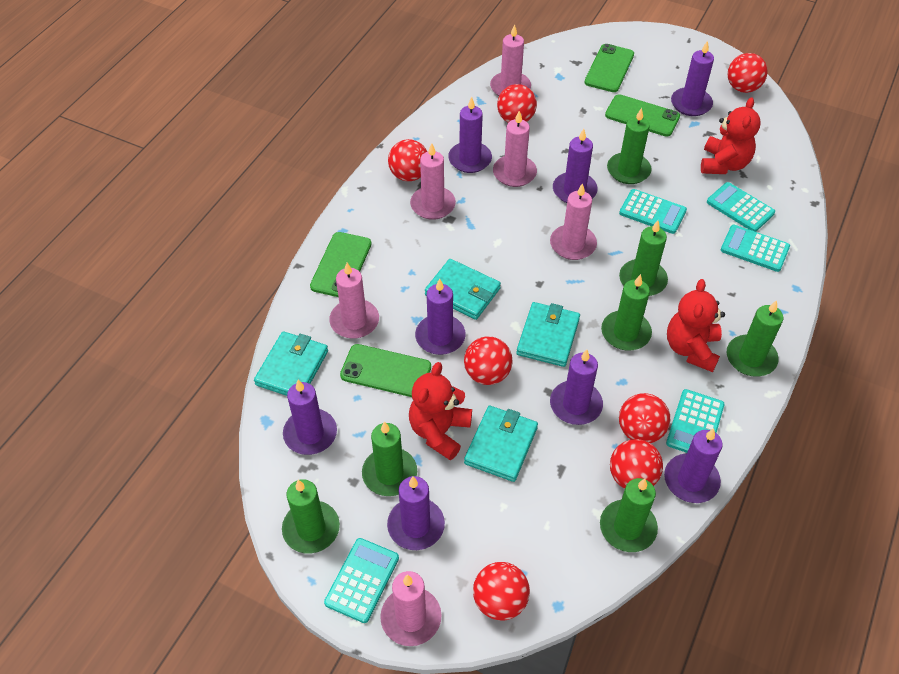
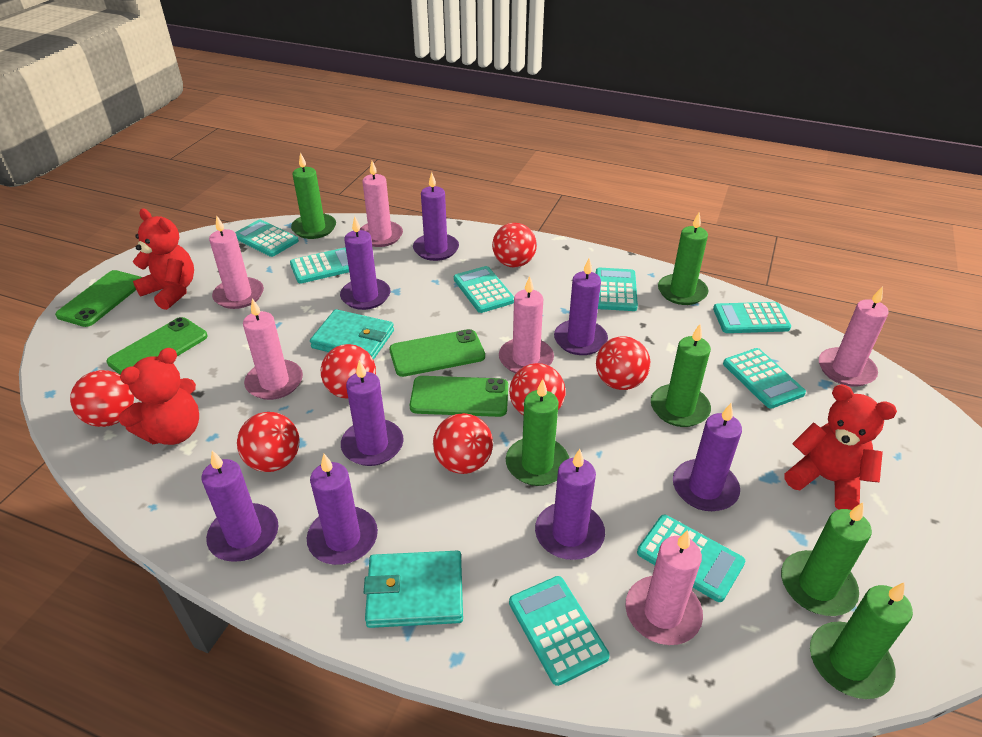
green candle: 7 -> 6
turquoise calculator: 5 -> 8
turquoise wallet: 4 -> 2

